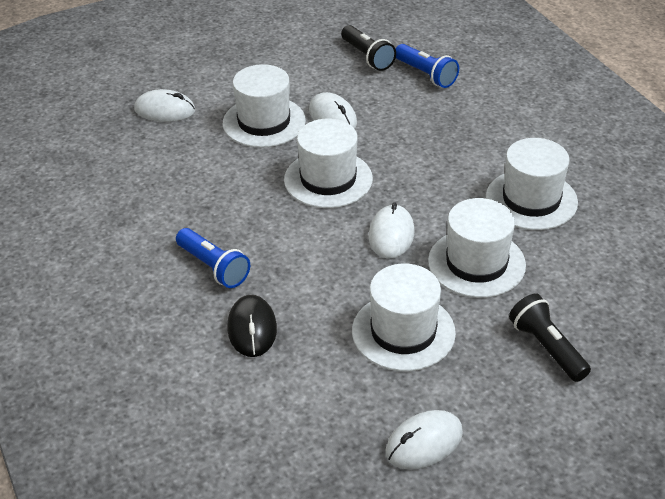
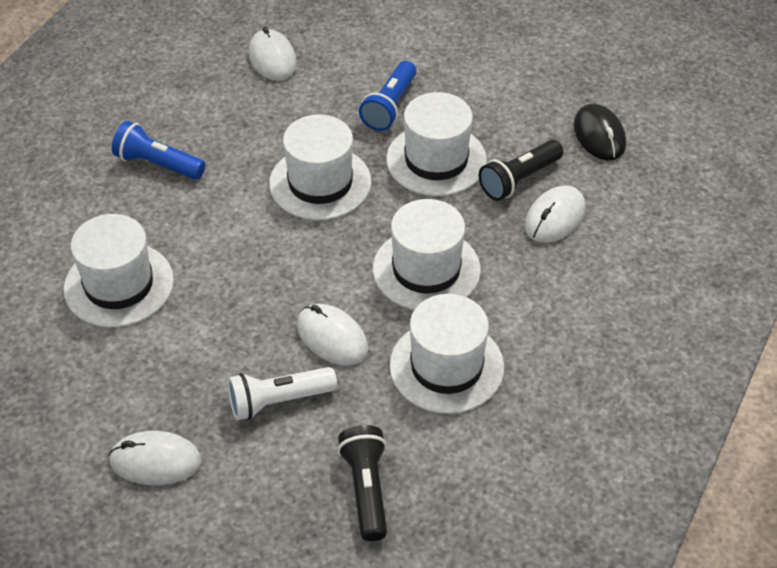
white flashlight: 0 -> 1

